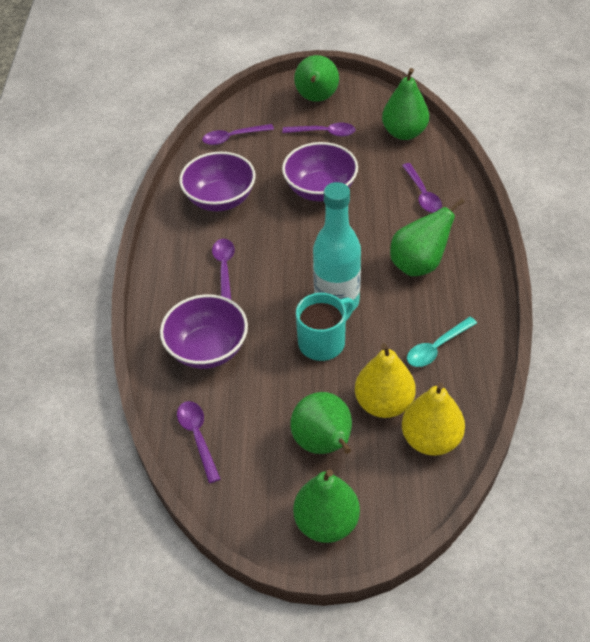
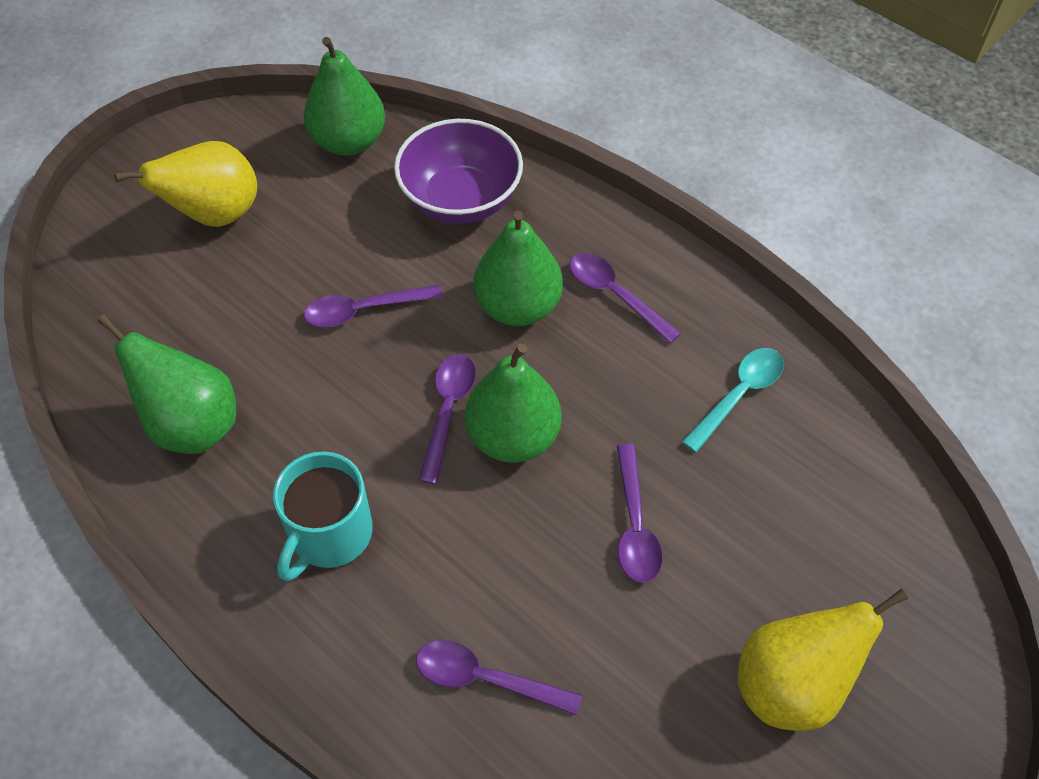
green pear: 5 -> 4
purple bowl: 3 -> 1
turquoise bottle: 1 -> 0

